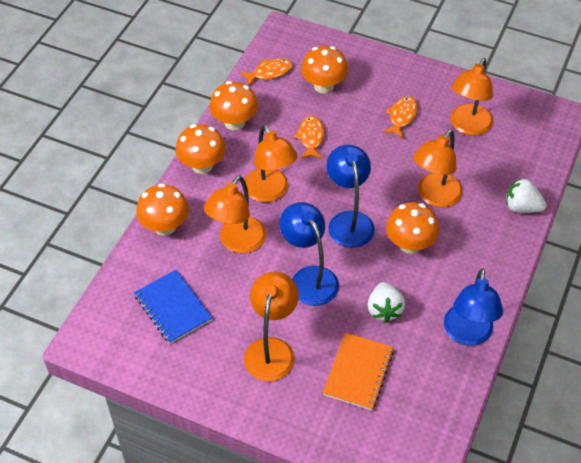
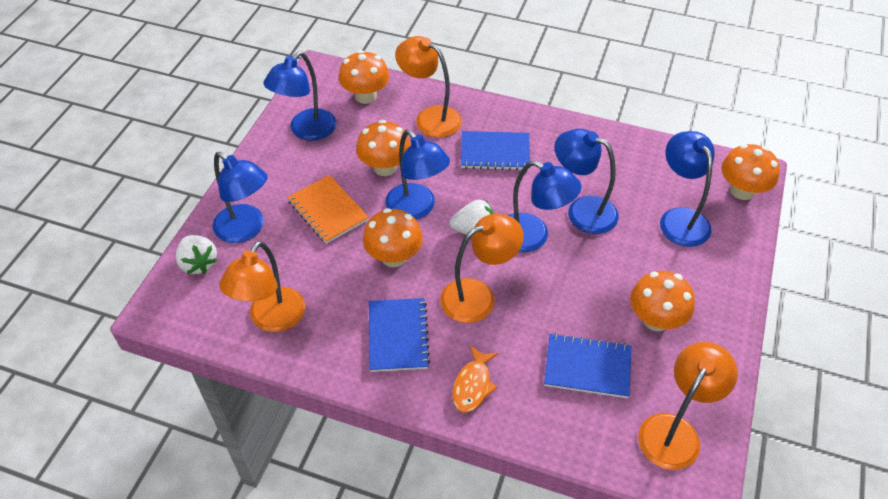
blue lamp: 3 -> 6
blue notebook: 1 -> 3
orange fish: 3 -> 1
orange lamp: 5 -> 4

